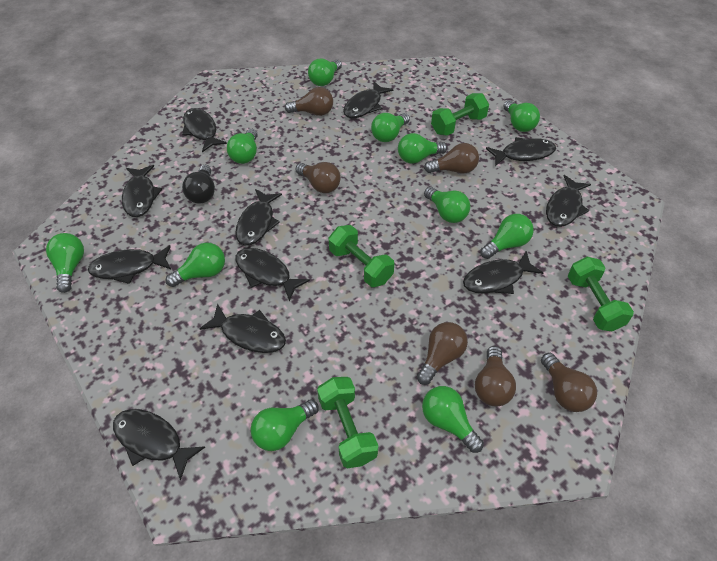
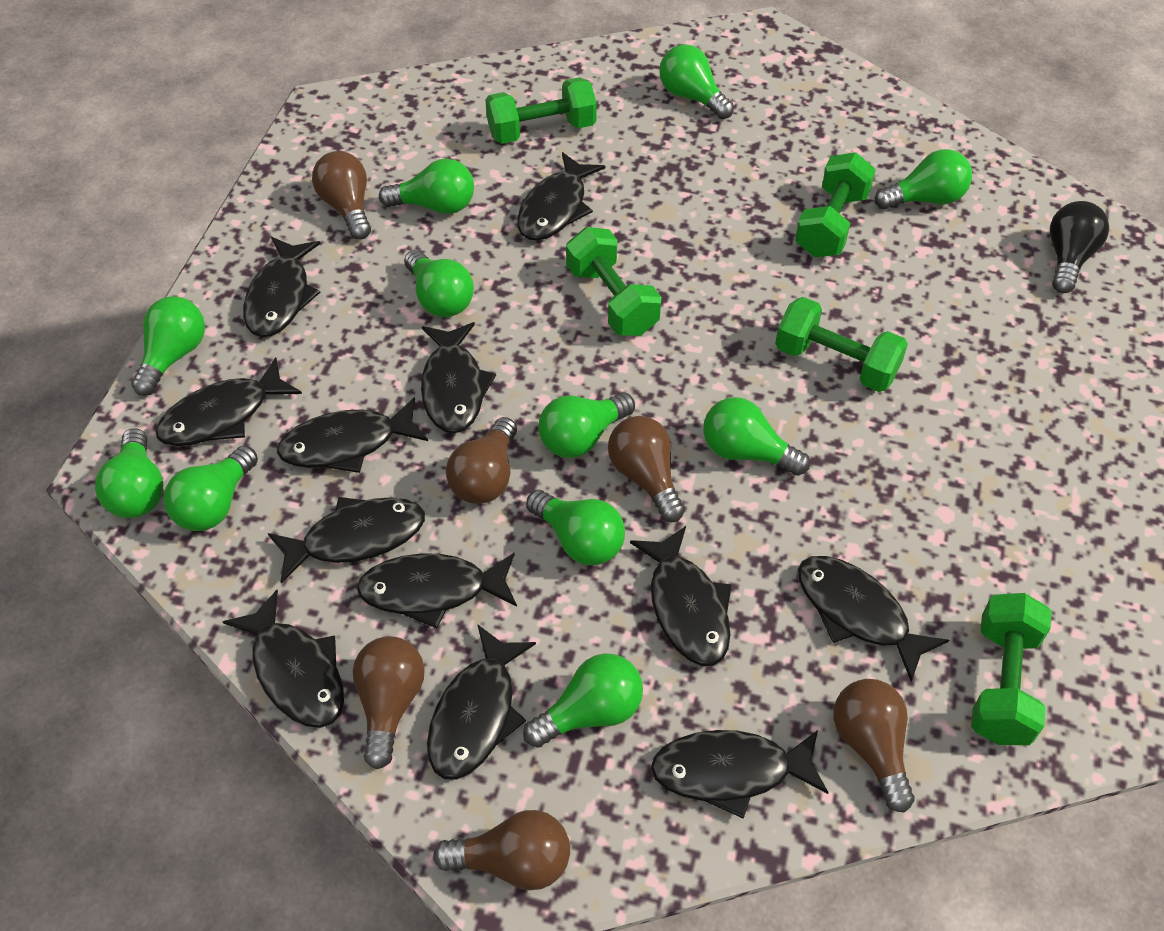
black fish: 11 -> 12
green dumbbell: 4 -> 5

